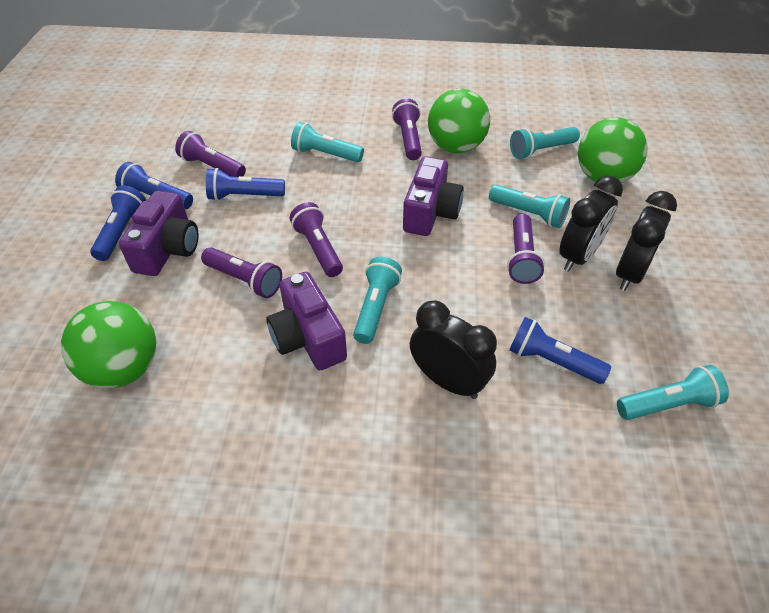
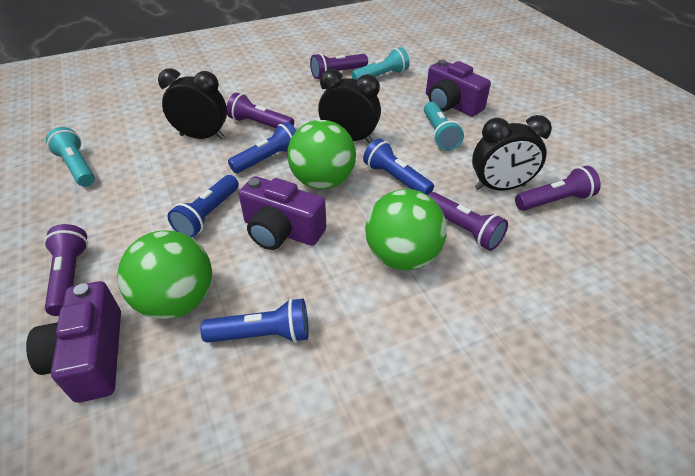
turquoise flashlight: 5 -> 3

